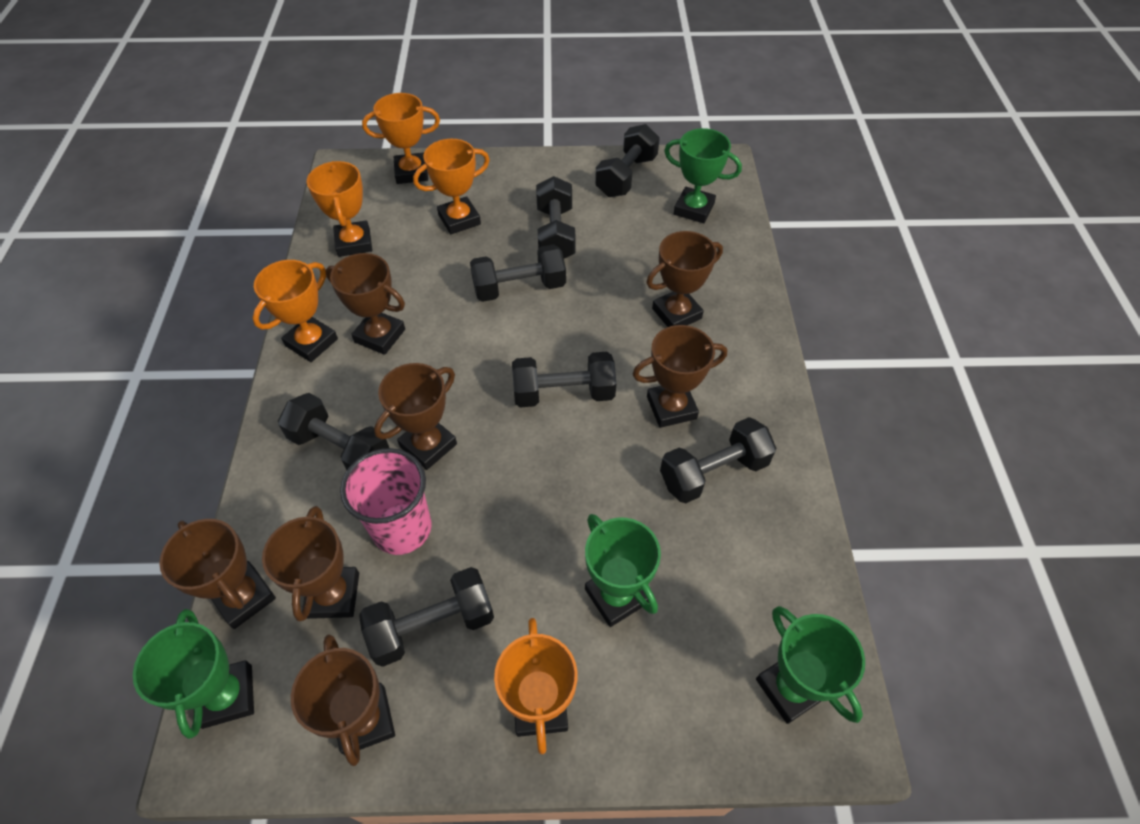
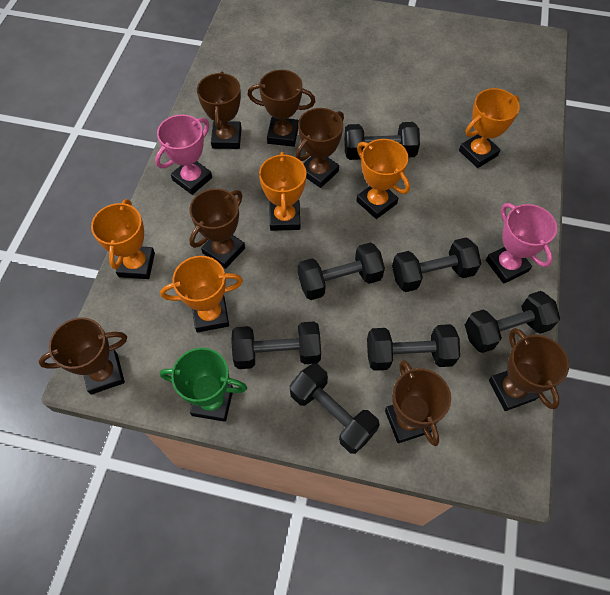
green trophy: 4 -> 1
pink cup: 1 -> 0
pink trophy: 0 -> 2

